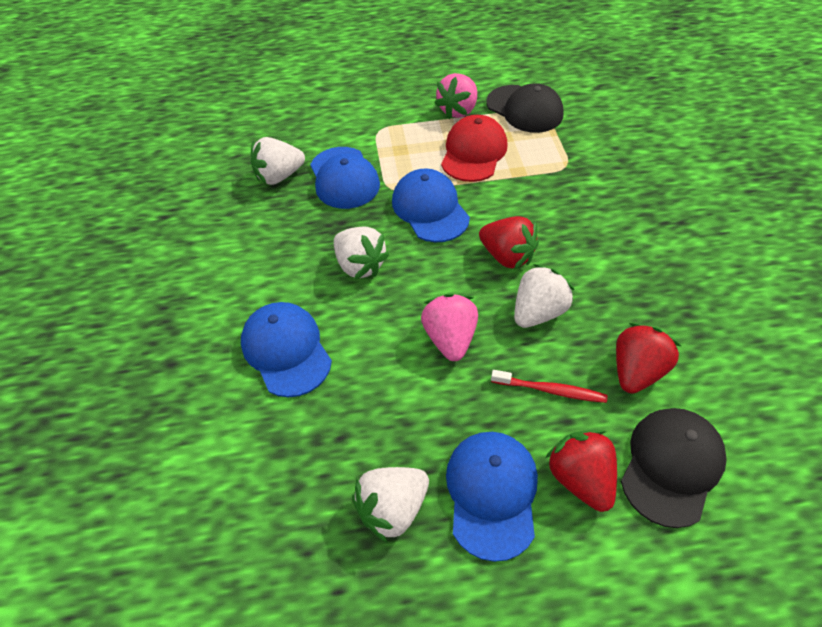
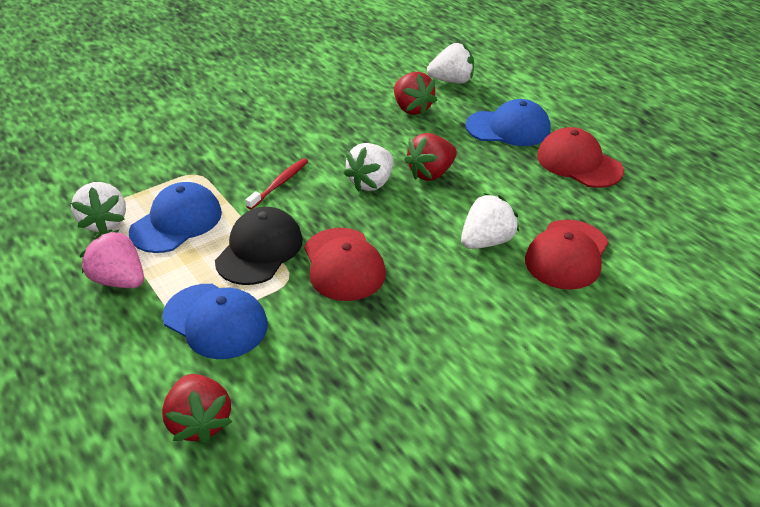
black cap: 2 -> 1
blue cap: 4 -> 3
pink strawberry: 2 -> 1
red cap: 1 -> 3

